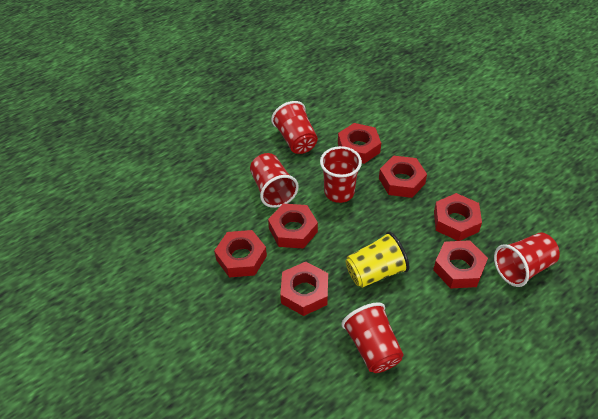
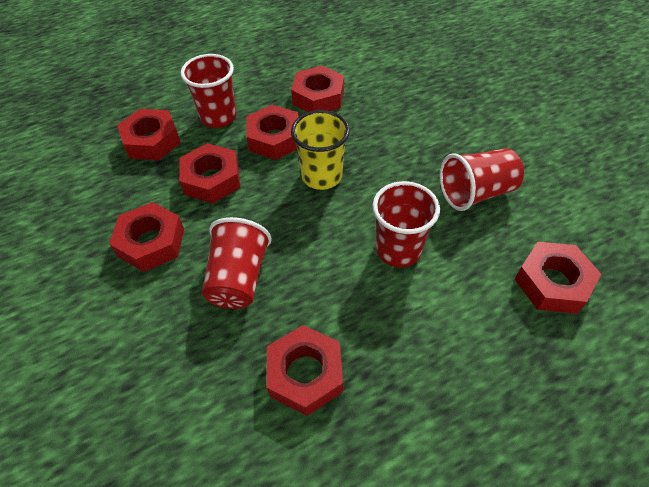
red cup: 5 -> 4

